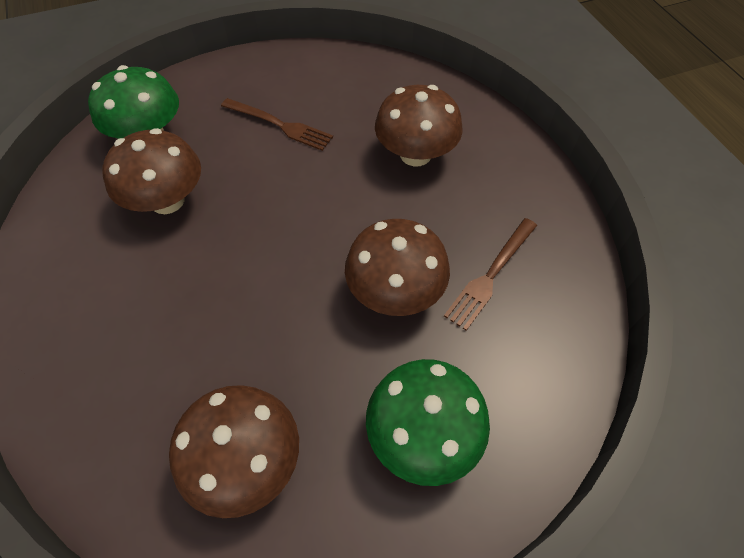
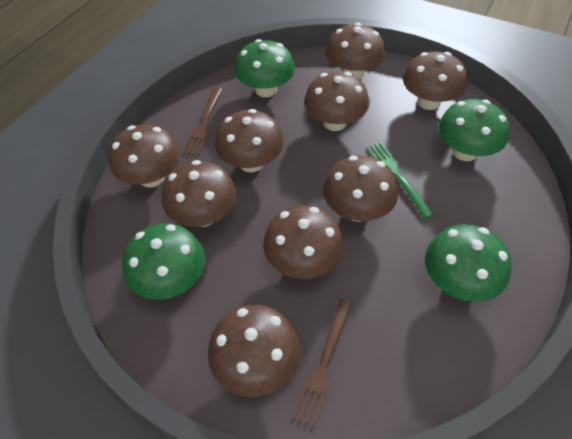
brown mushroom: 4 -> 9
green fork: 0 -> 1
green mushroom: 2 -> 4

